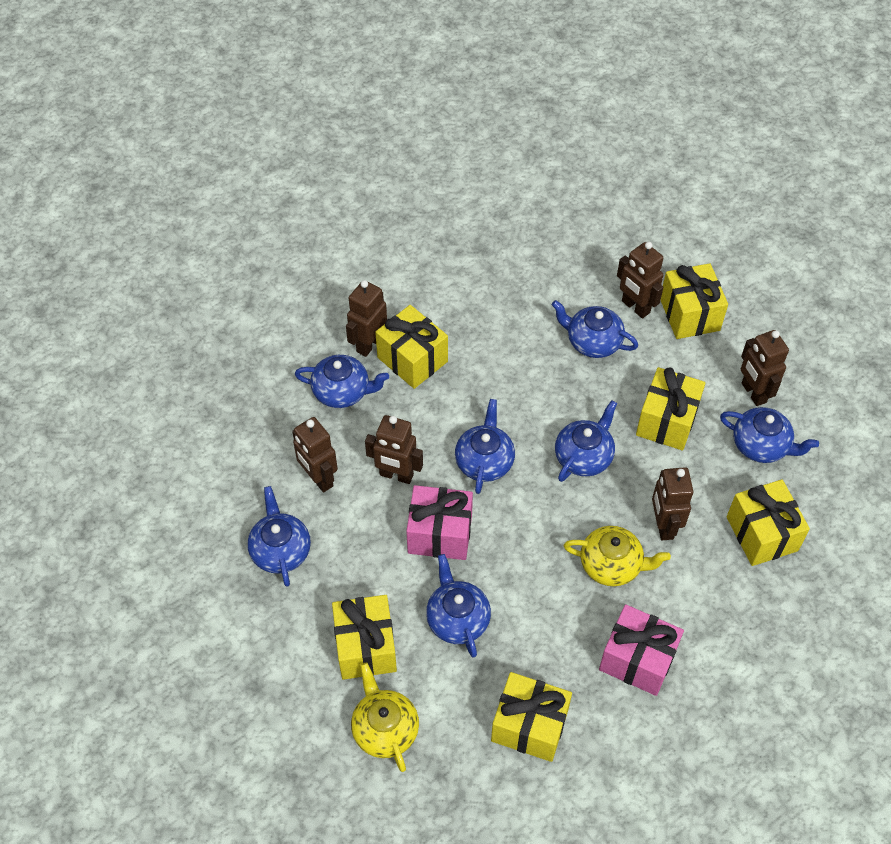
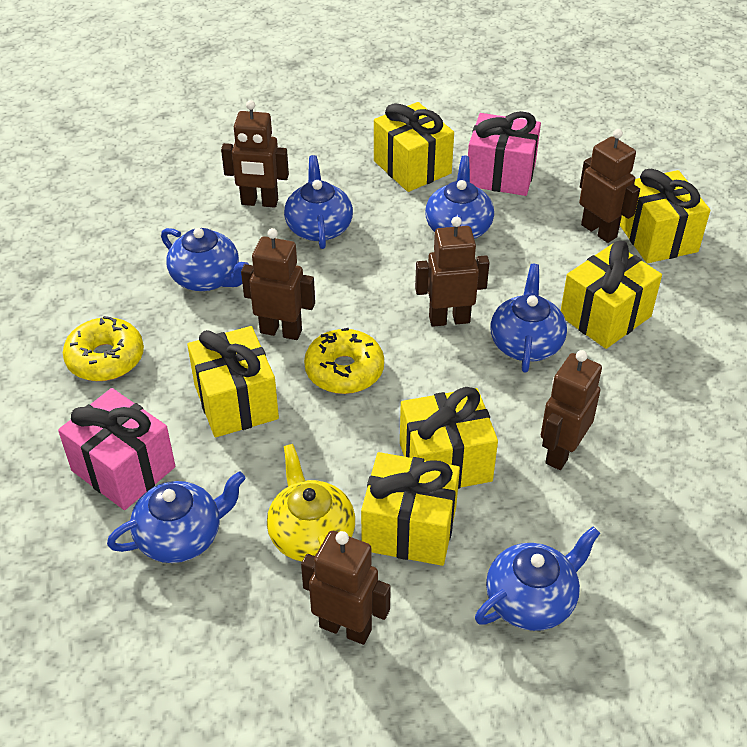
blue teapot: 7 -> 6
yellow donut: 0 -> 2
yellow teapot: 2 -> 1

